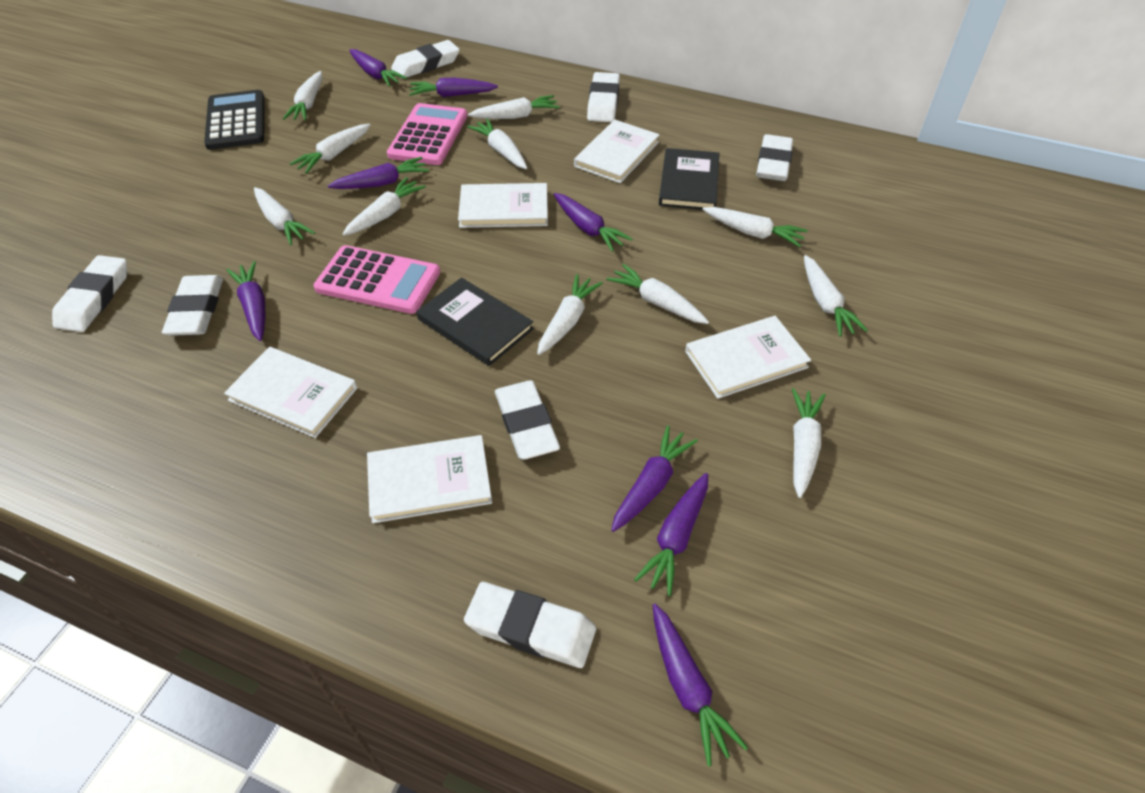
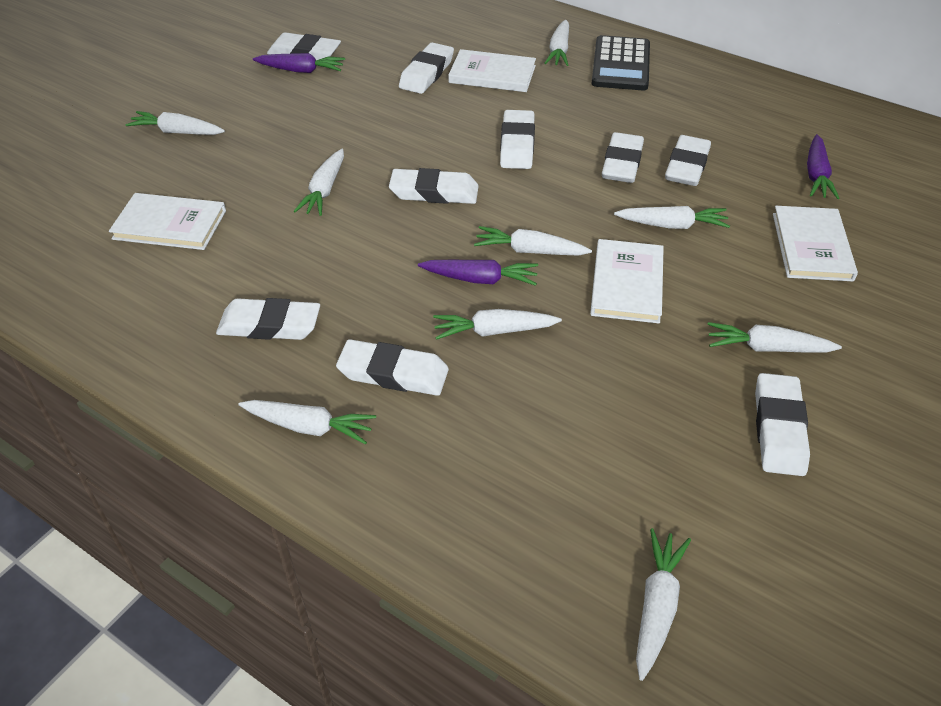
black book: 2 -> 0
pink calculator: 2 -> 0
purple carrot: 8 -> 3
white book: 5 -> 4
white carrot: 11 -> 9
white eraser: 7 -> 9

